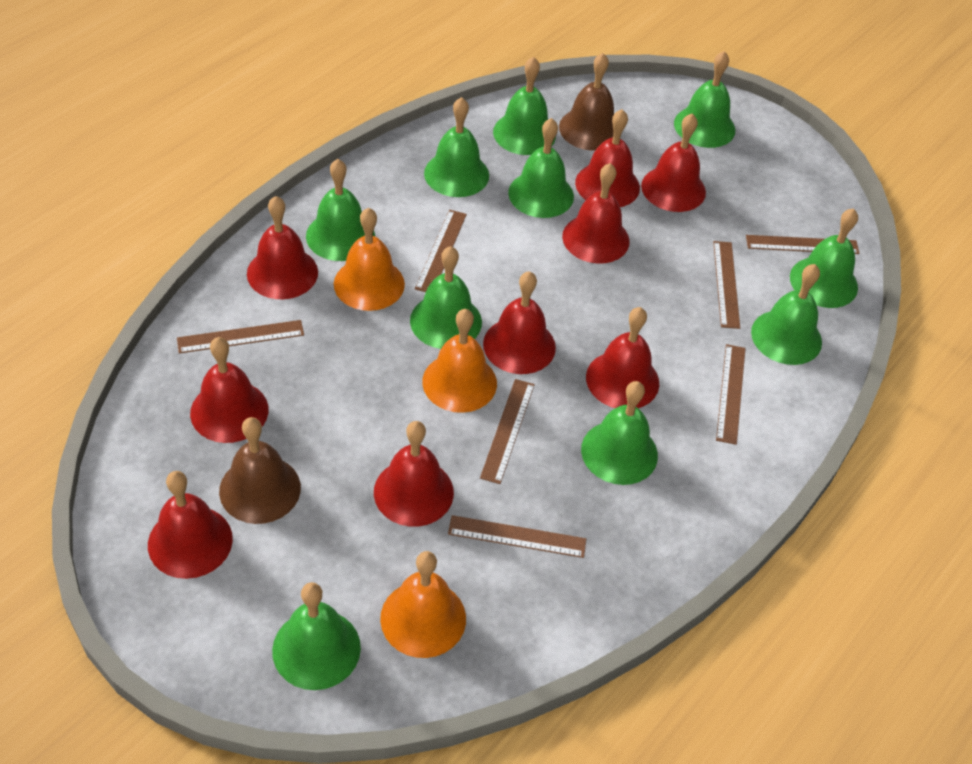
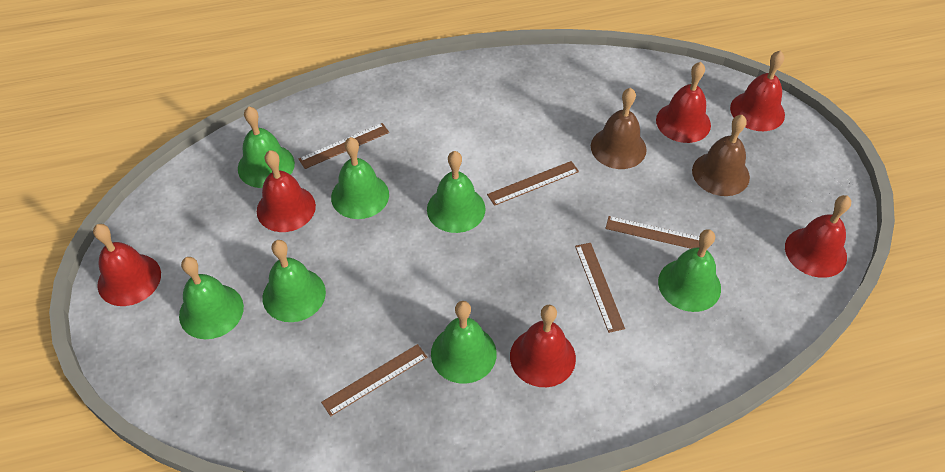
brown ruler: 7 -> 5
green bell: 10 -> 7
orange bell: 3 -> 0
red bell: 9 -> 6

